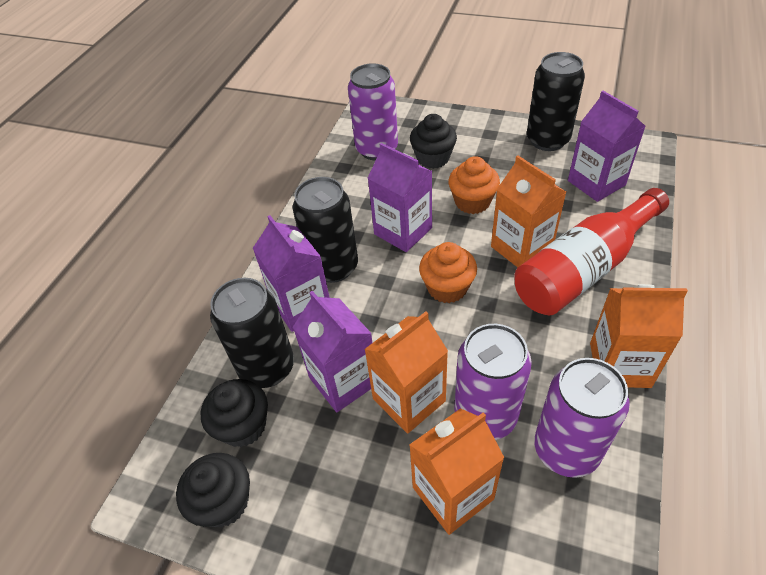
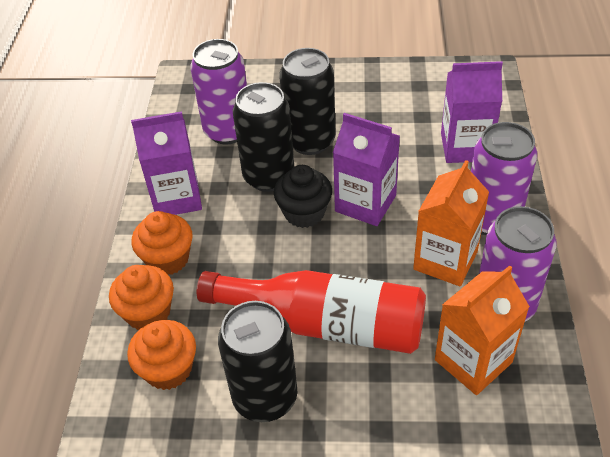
black cupcake: 3 -> 1
orange carton: 4 -> 2
orange cupcake: 2 -> 3
purple carton: 4 -> 3

